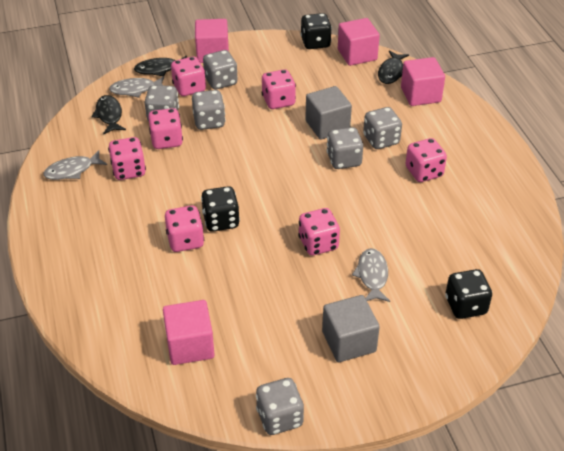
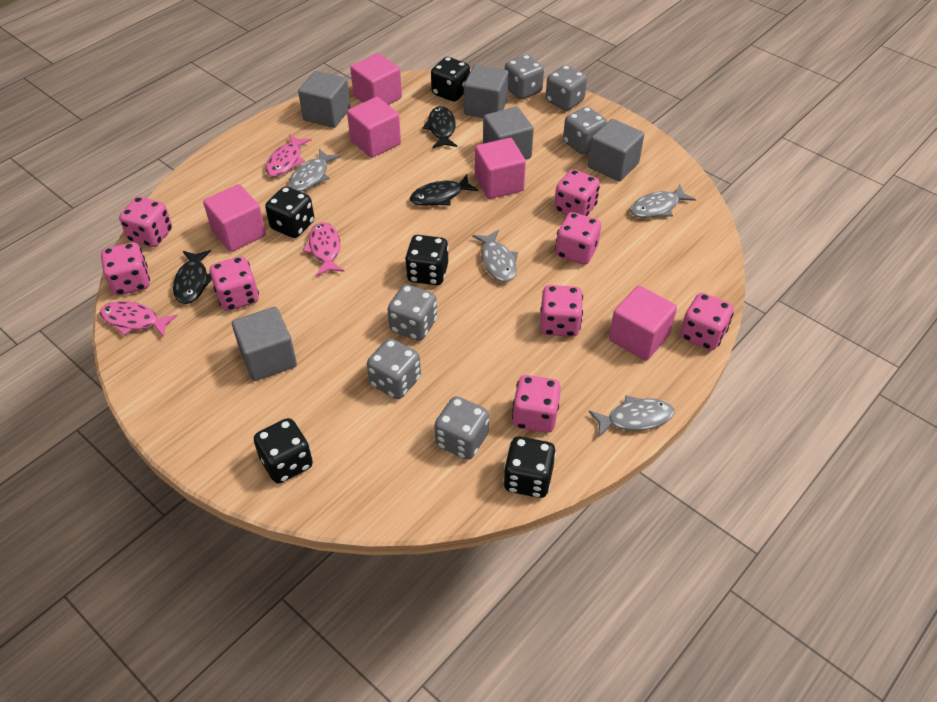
black dice: 3 -> 5
grey cube: 2 -> 5
grey fish: 3 -> 4
pink cube: 4 -> 5
pink dice: 7 -> 8
pink fish: 0 -> 3

